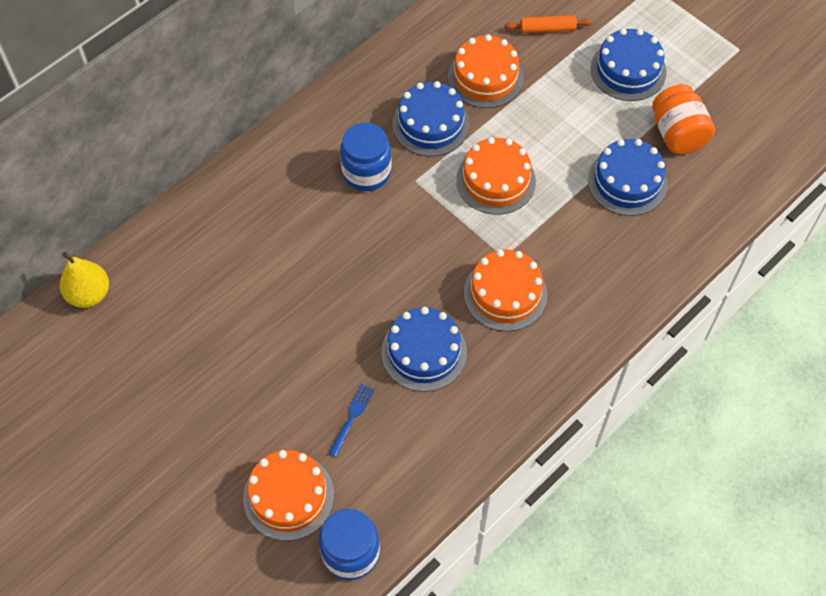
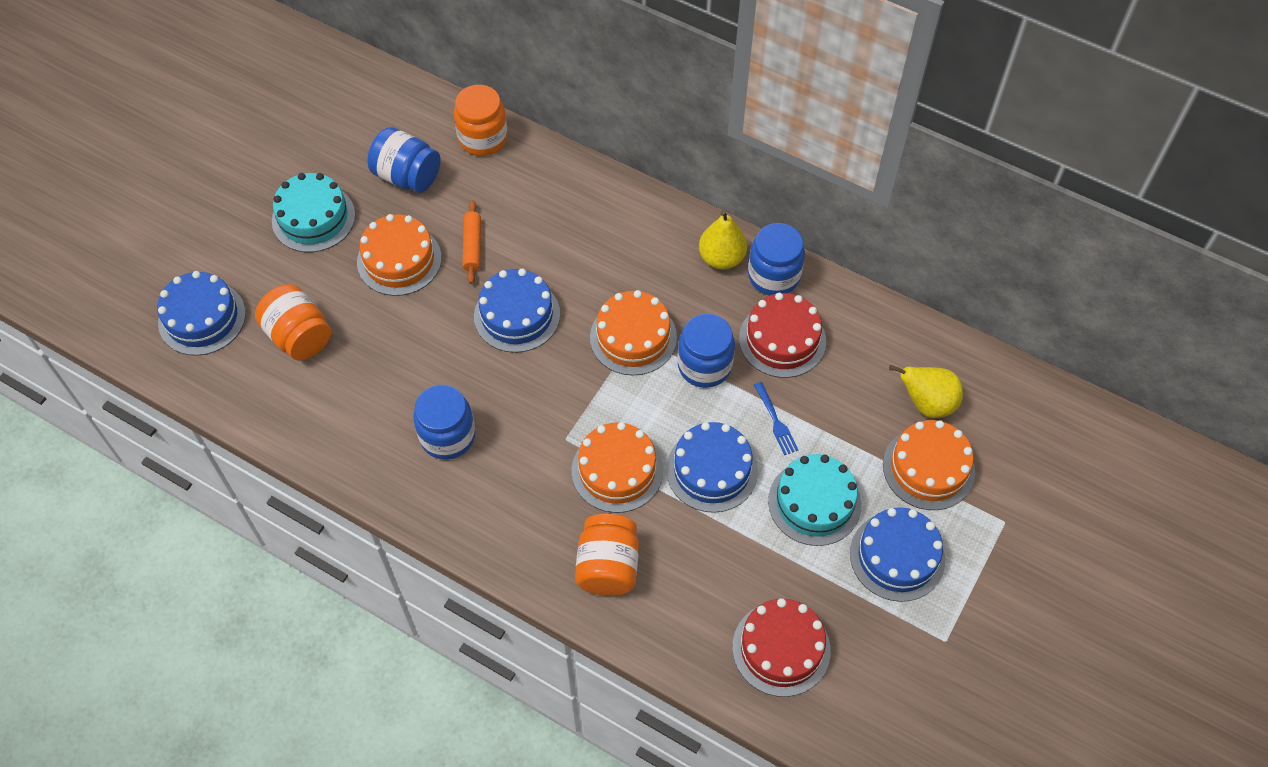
blue jar: 2 -> 4
orange jar: 1 -> 3
red cake: 0 -> 2
turquoise cake: 0 -> 2
yellow pear: 1 -> 2

